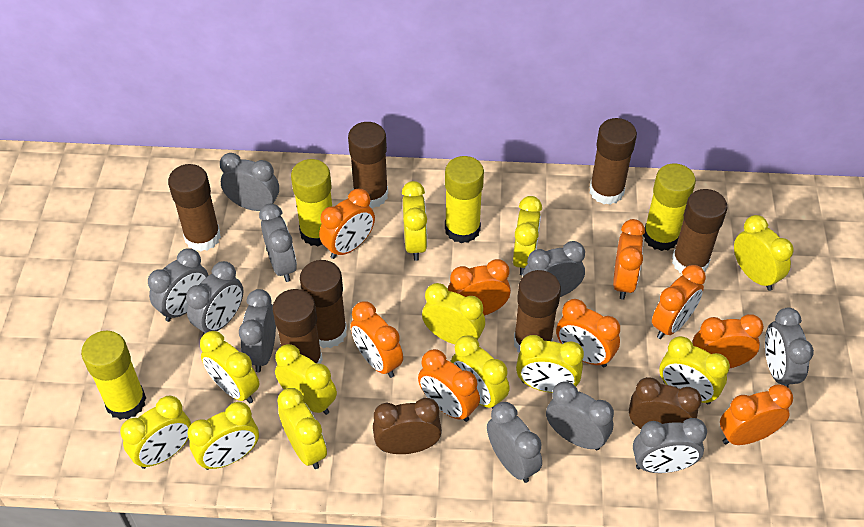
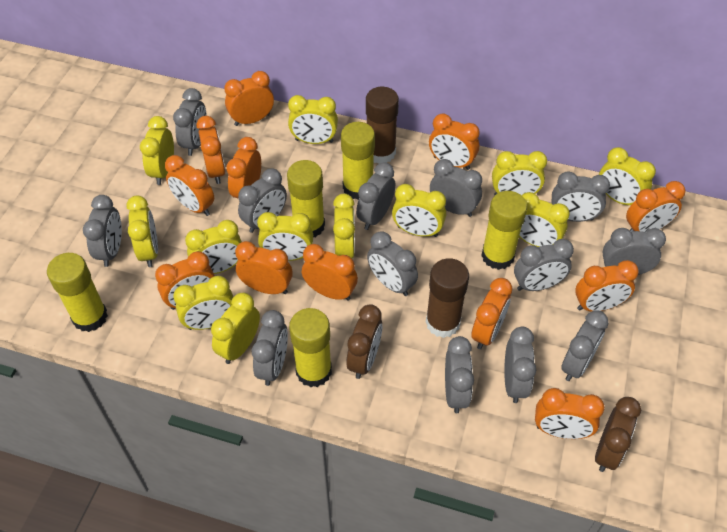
brown glue stick: 7 -> 2
grey clock: 10 -> 13
orange clock: 9 -> 12
yellow glue stick: 4 -> 5

